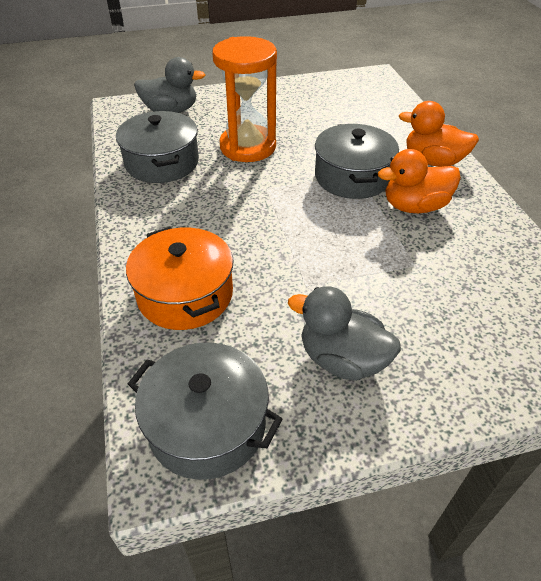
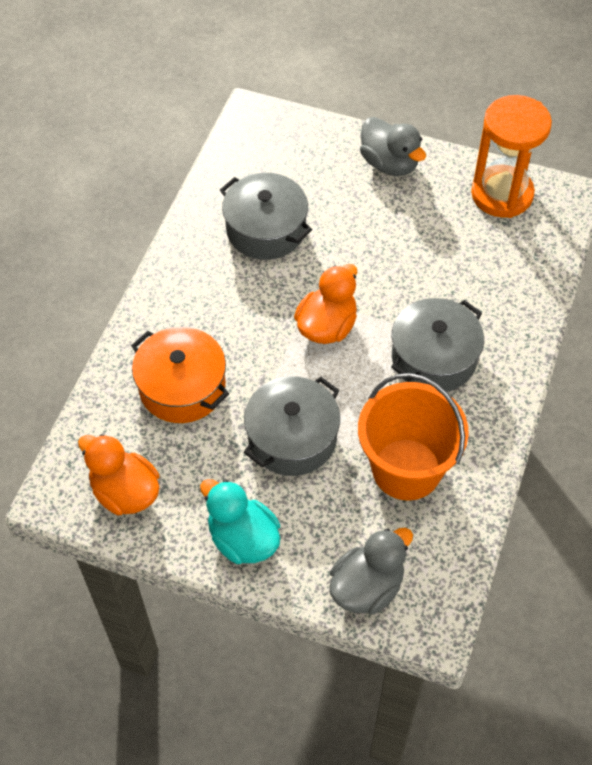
orange bucket: 0 -> 1
turquoise duck: 0 -> 1

